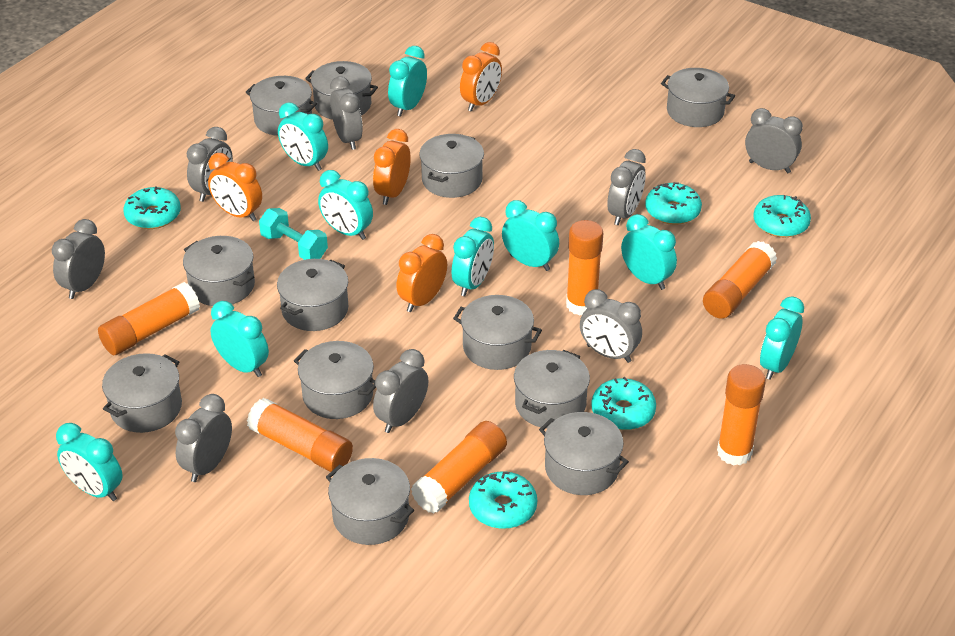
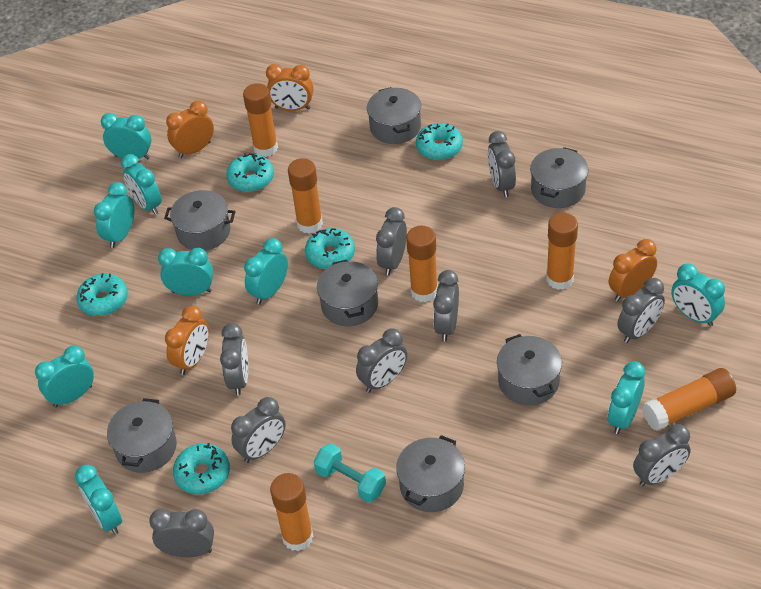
grey clock: 8 -> 9
grey pot: 12 -> 7

